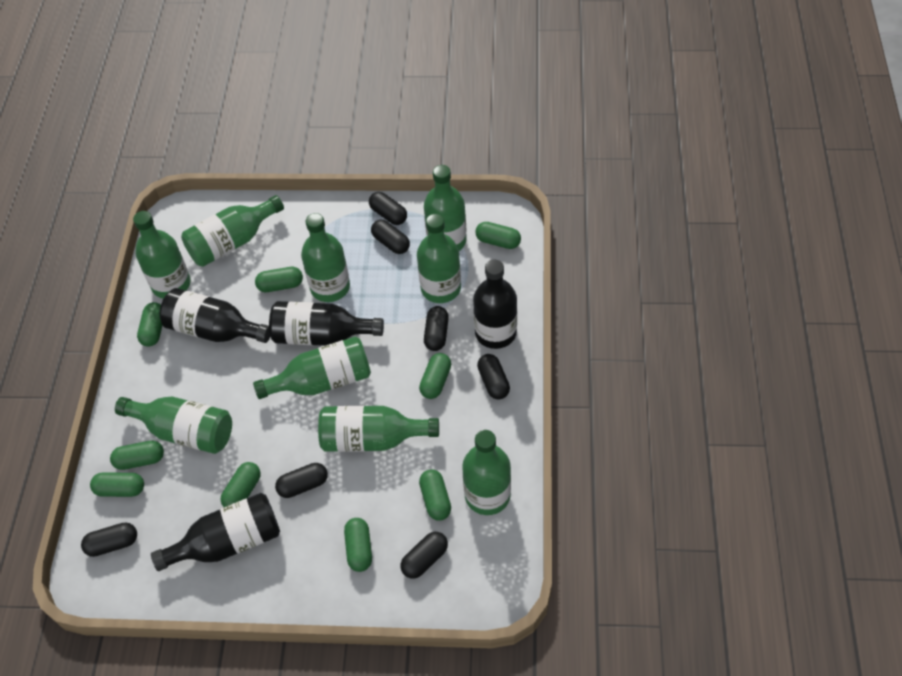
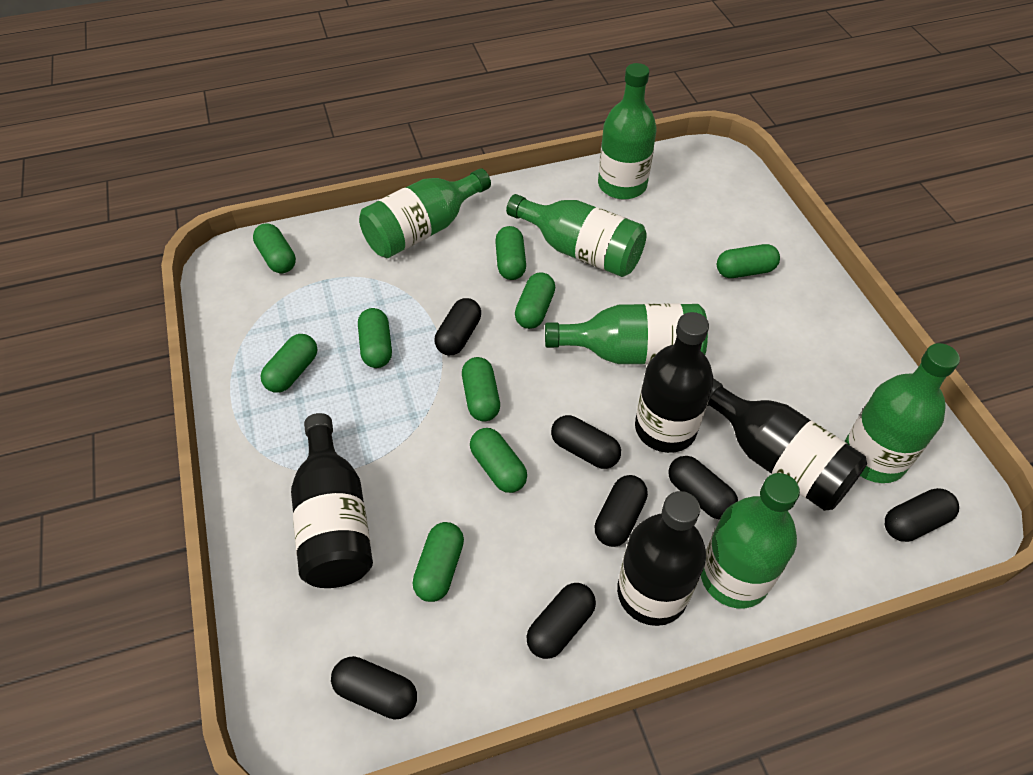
green bottle: 9 -> 6

